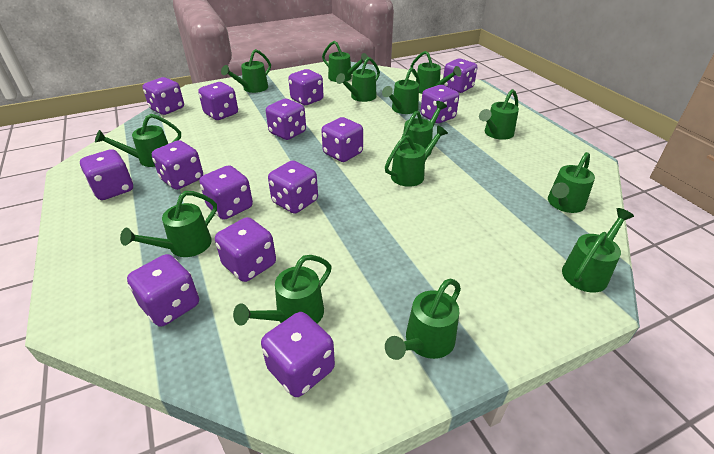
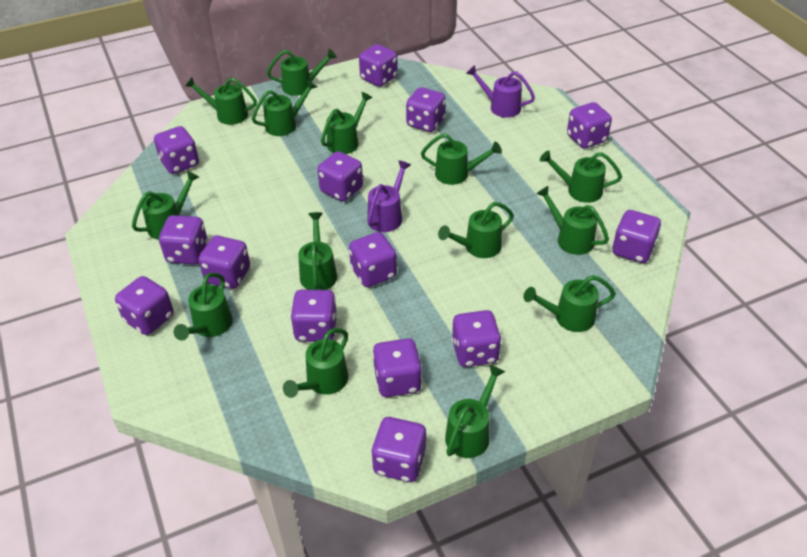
purple watering can: 0 -> 2

